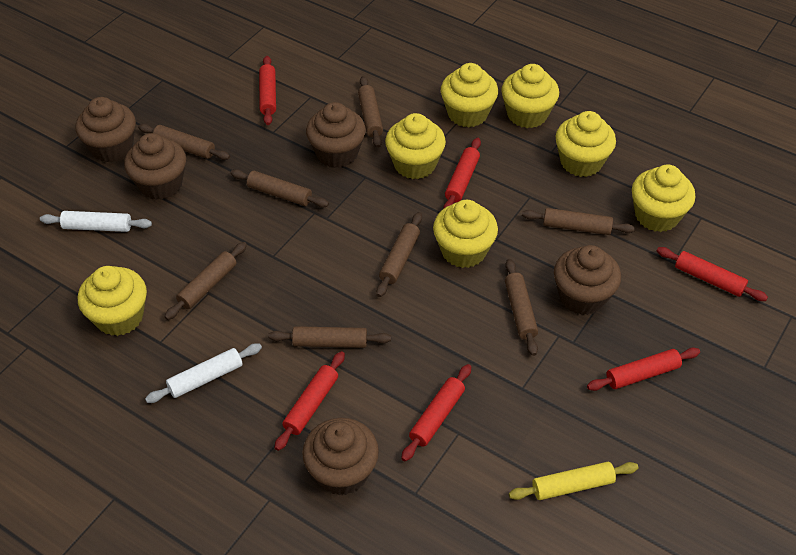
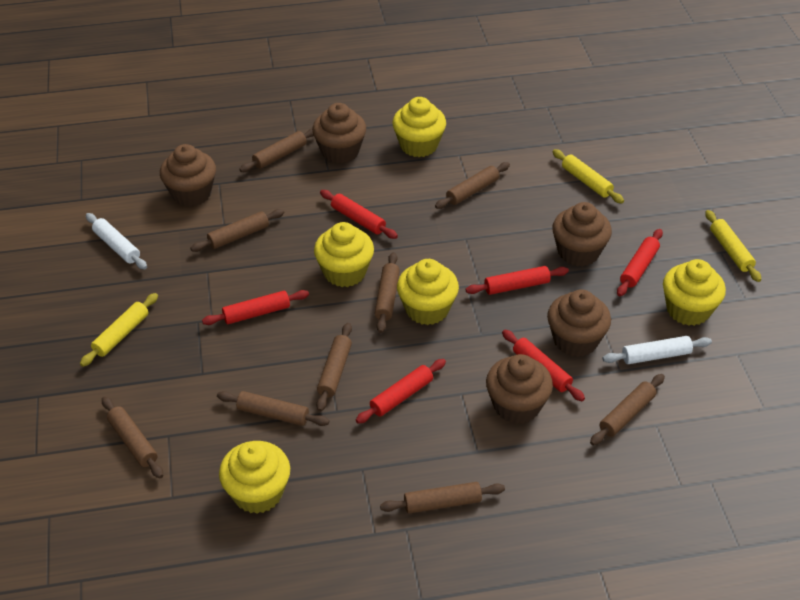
brown rolling pin: 8 -> 9
yellow cupcake: 7 -> 5
yellow rolling pin: 1 -> 3

